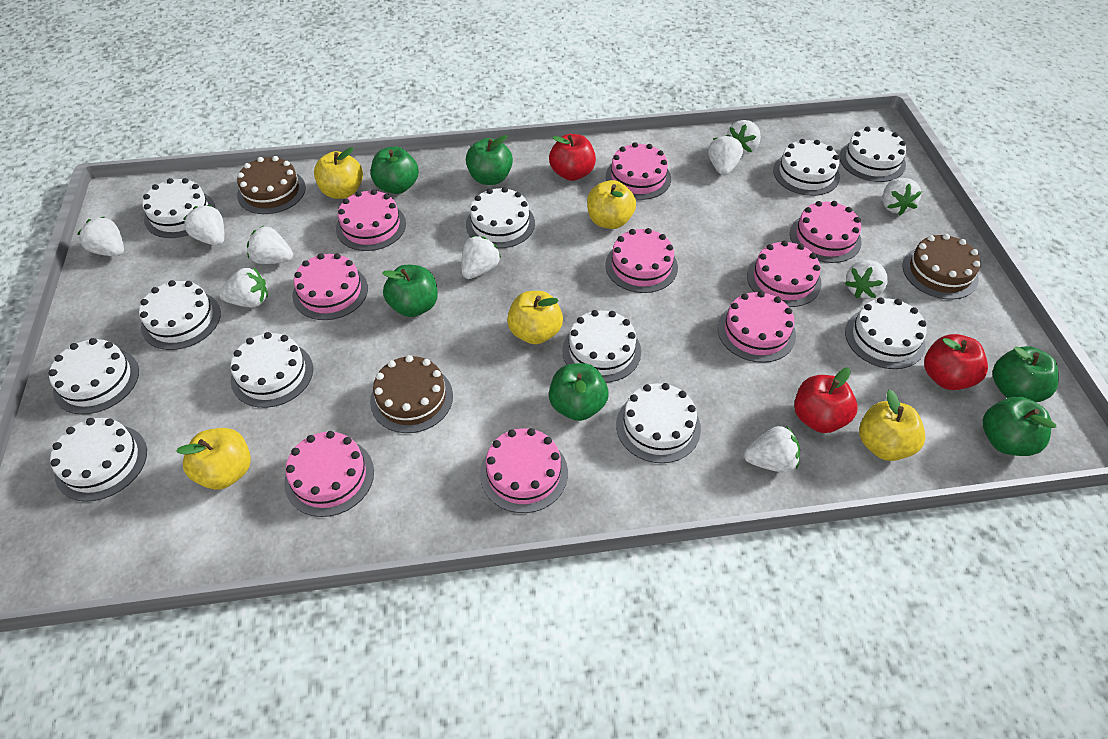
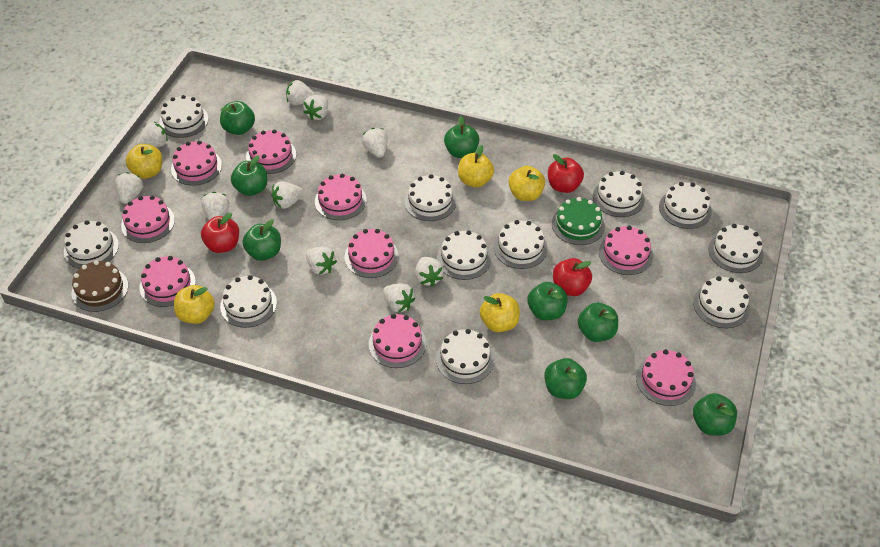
brown cake: 3 -> 1
green apple: 6 -> 8
green cake: 0 -> 1

